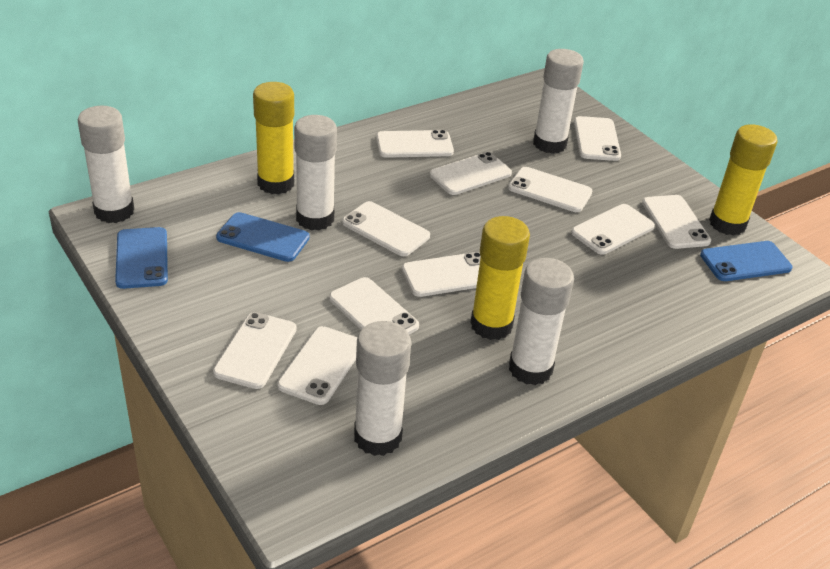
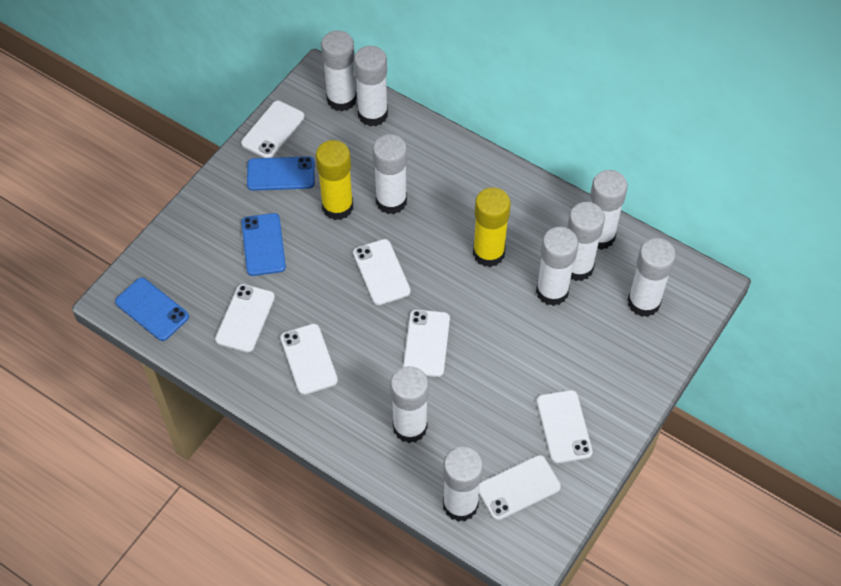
white glue stick: 5 -> 9
white phone: 11 -> 7
yellow glue stick: 3 -> 2

